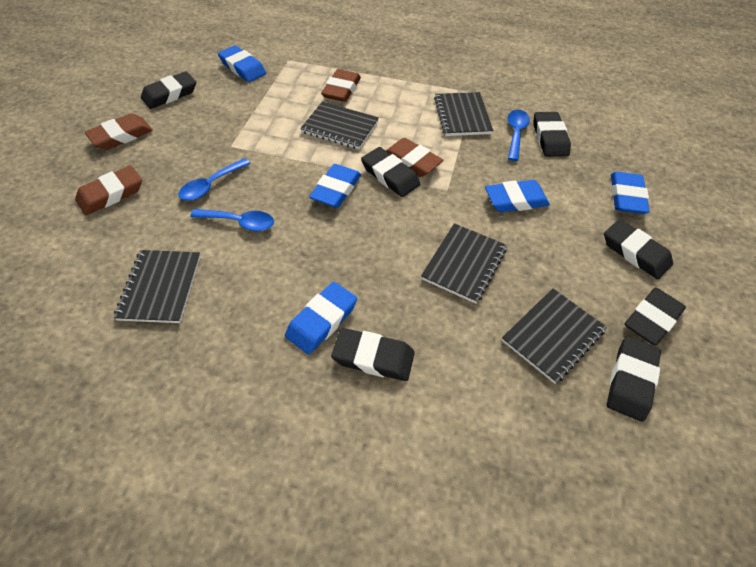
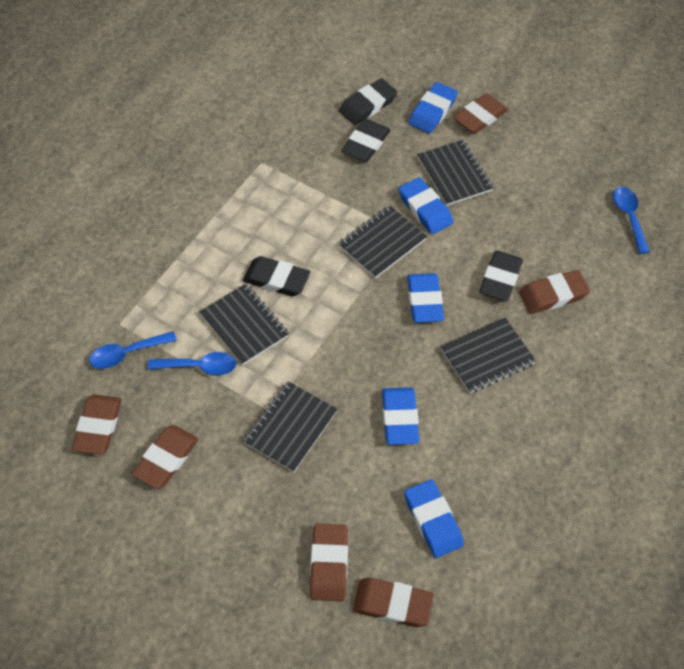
black eraser: 7 -> 4
brown eraser: 4 -> 6

